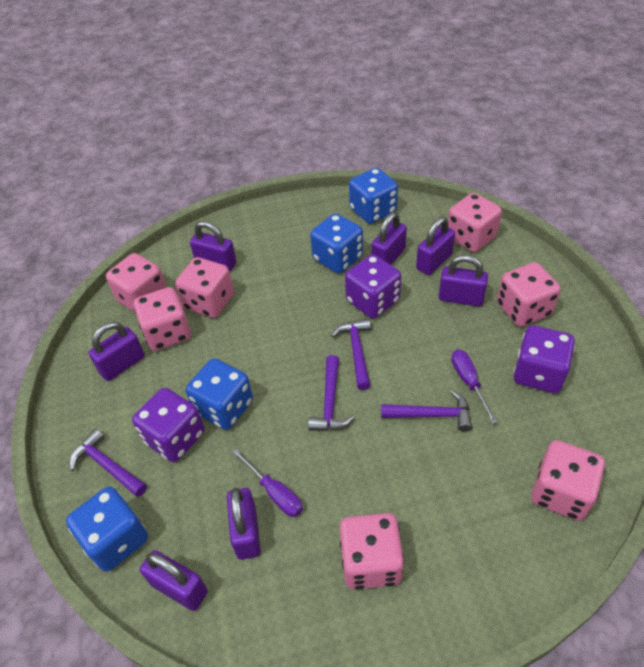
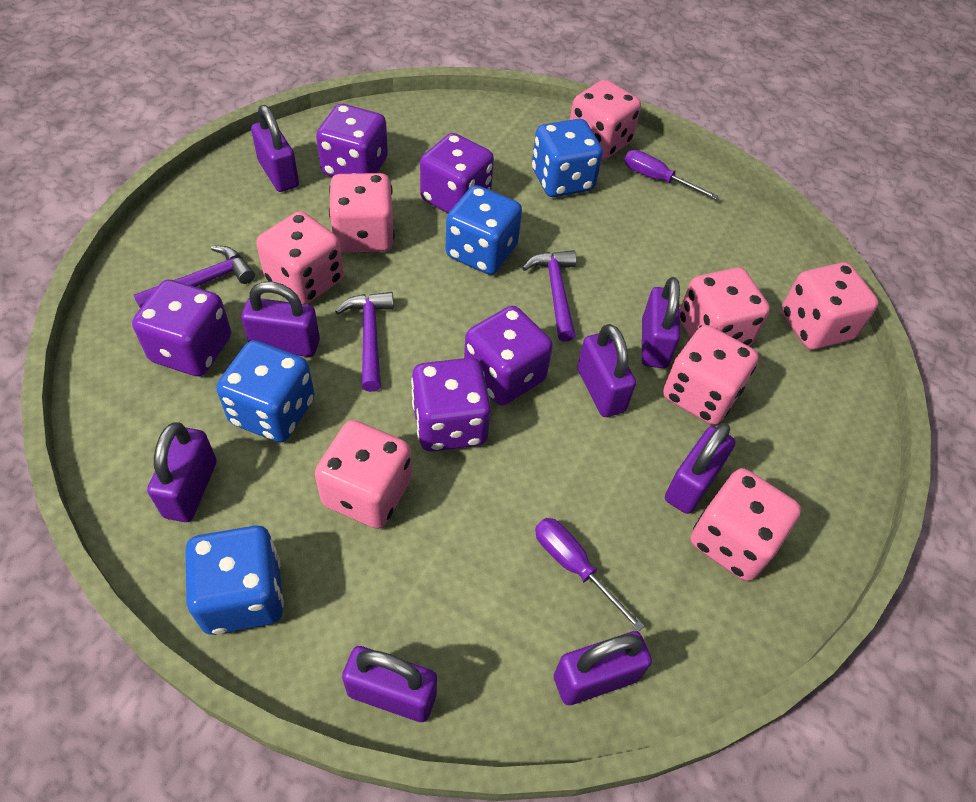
pink dice: 7 -> 8
purple dice: 3 -> 5
purple hammer: 4 -> 3
purple padlock: 7 -> 8

